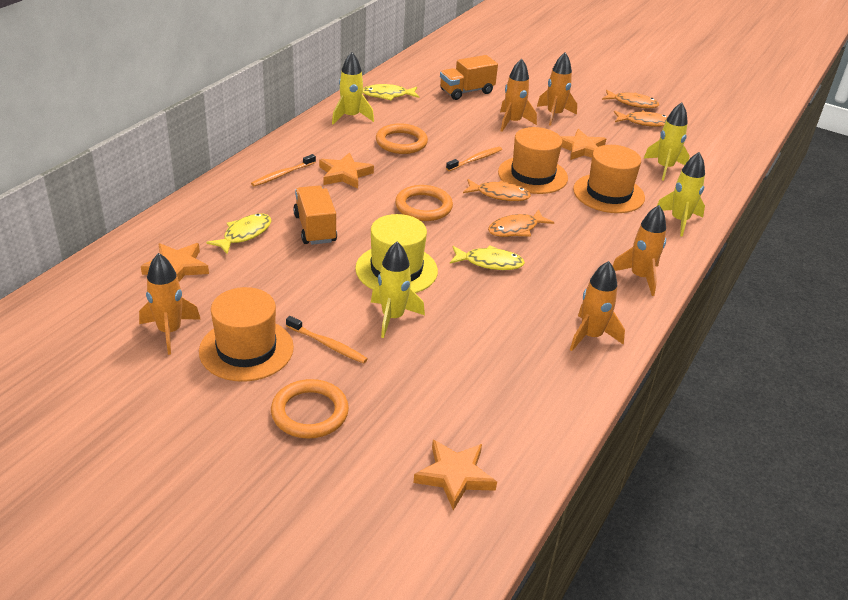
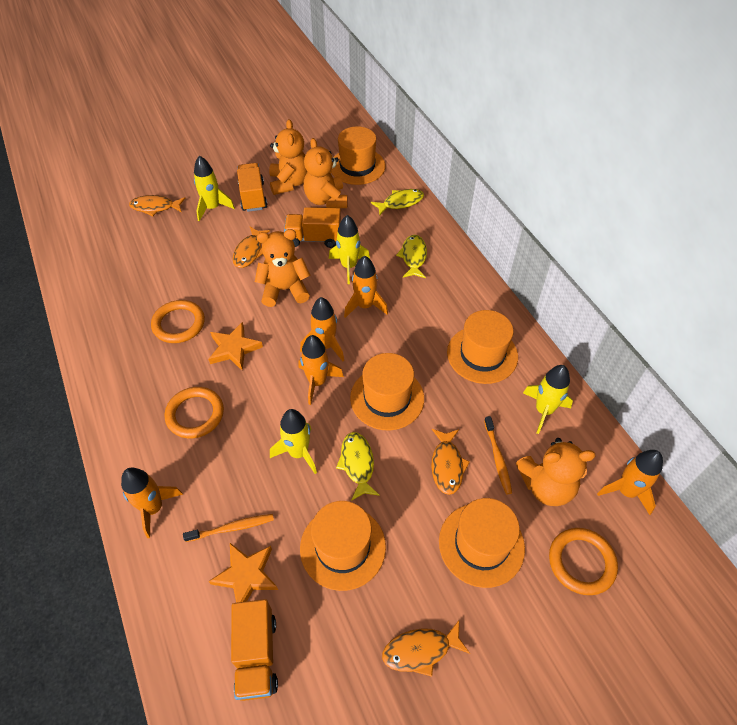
orange hat: 3 -> 5
orange star: 4 -> 2
orange teddy bear: 0 -> 4
orange toothbrush: 3 -> 2
orange truck: 2 -> 3
yellow hat: 1 -> 0

